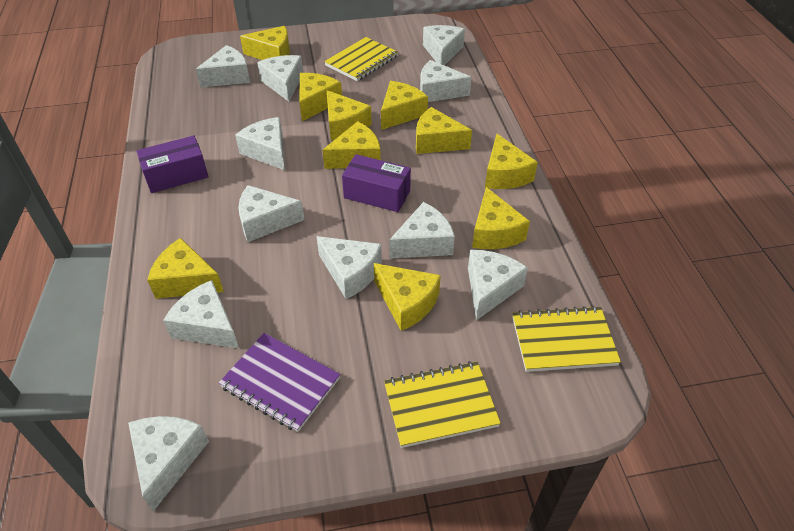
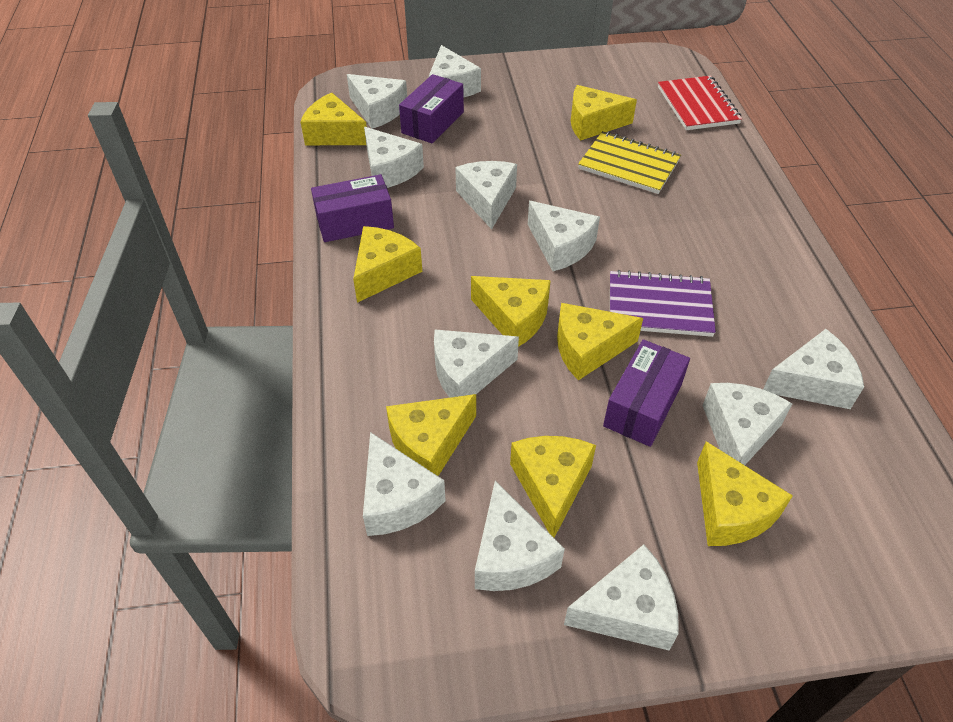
purple box: 2 -> 3
red notebook: 0 -> 1
yellow cheese: 10 -> 8
yellow notebook: 3 -> 1

